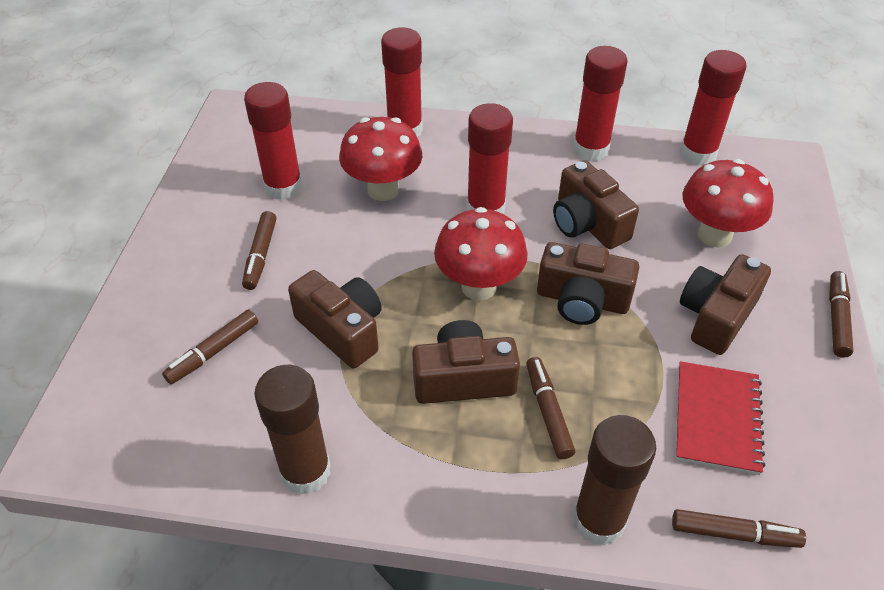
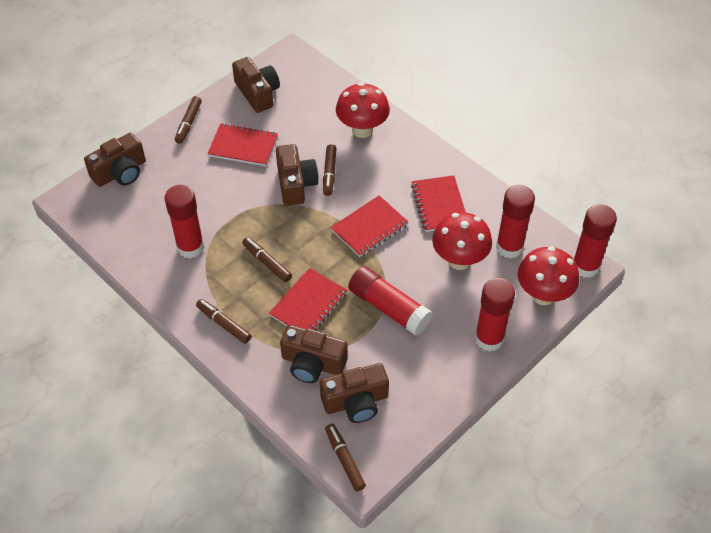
brown glue stick: 2 -> 0
red notebook: 1 -> 4

